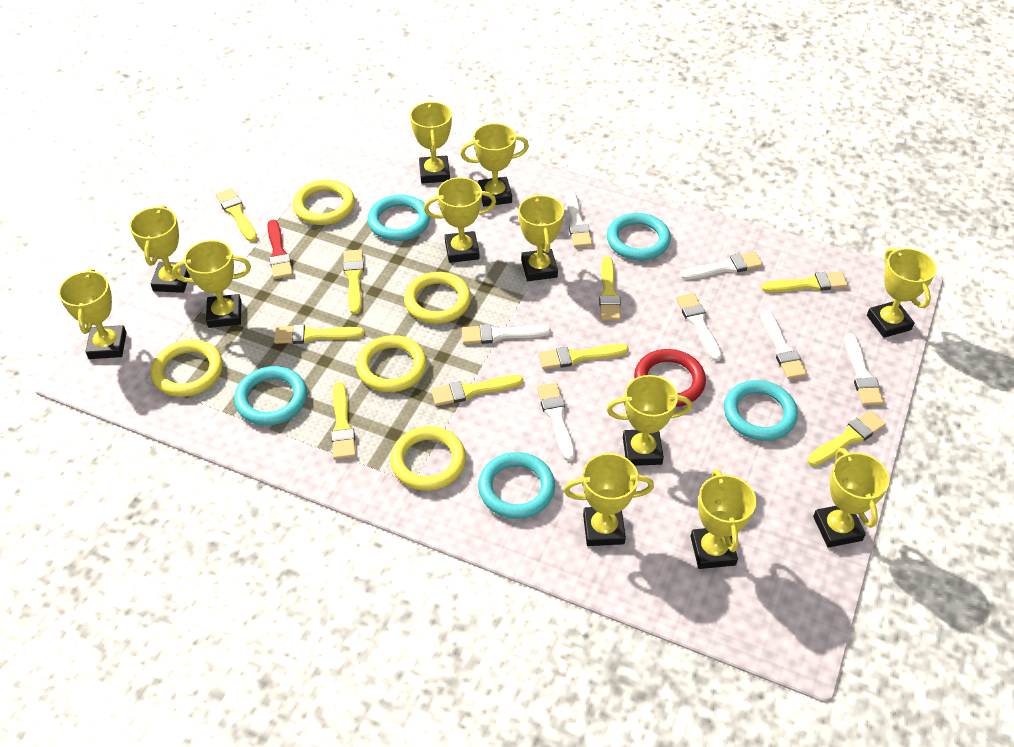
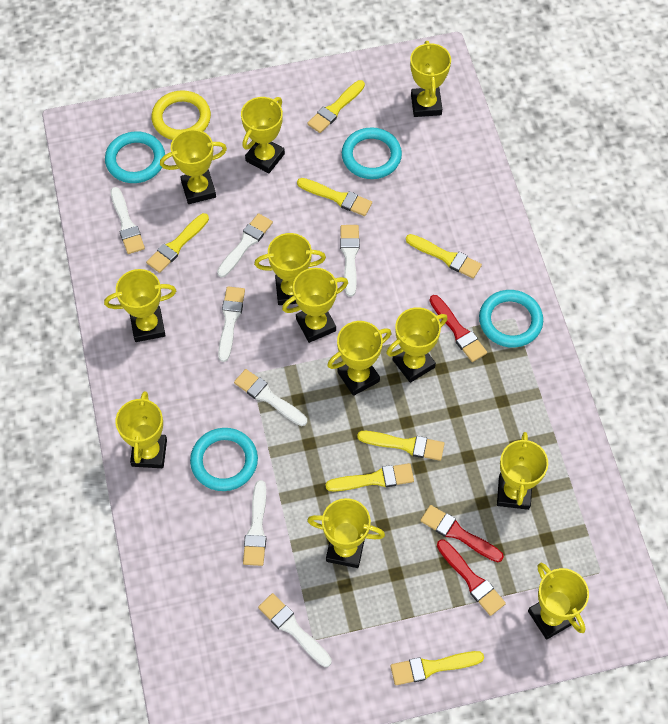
red brush: 1 -> 3
red ring: 1 -> 0
turquoise ring: 5 -> 4
yellow brush: 9 -> 7
yellow ring: 5 -> 1

